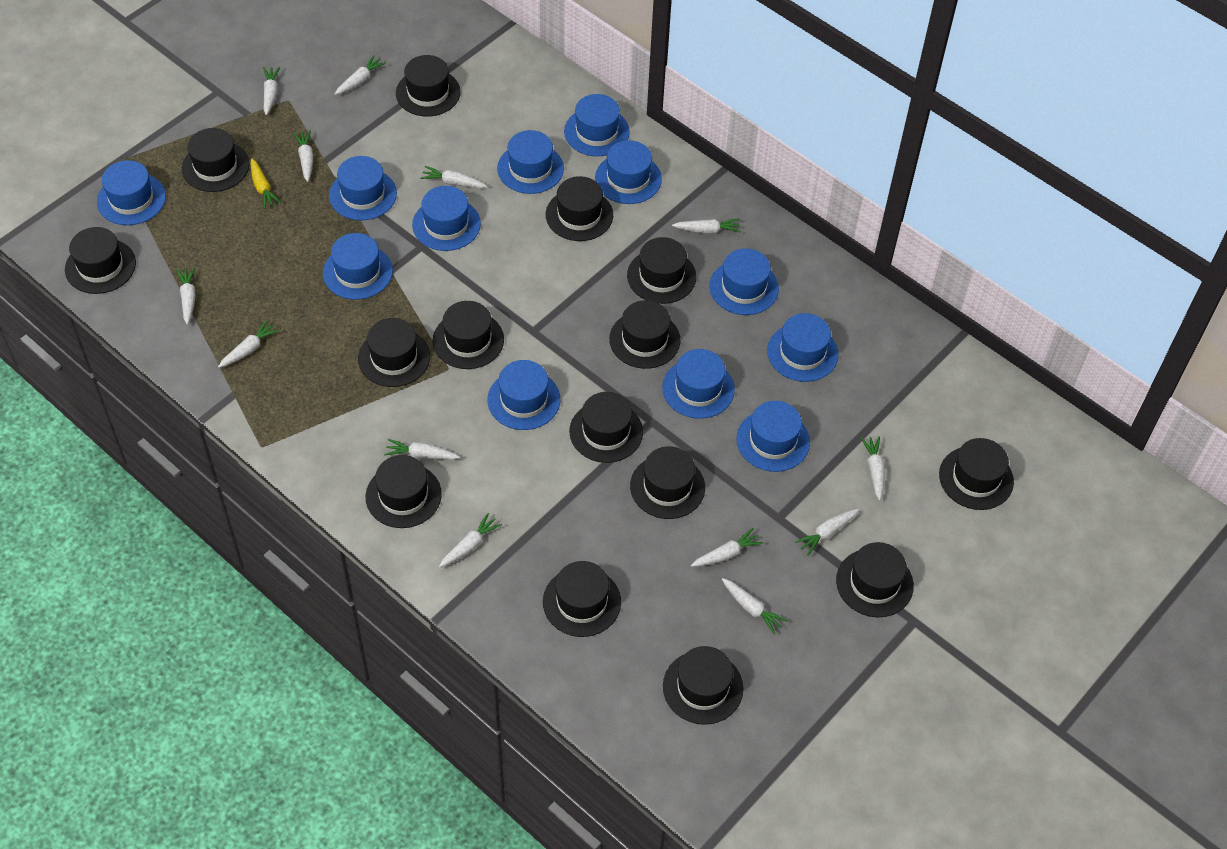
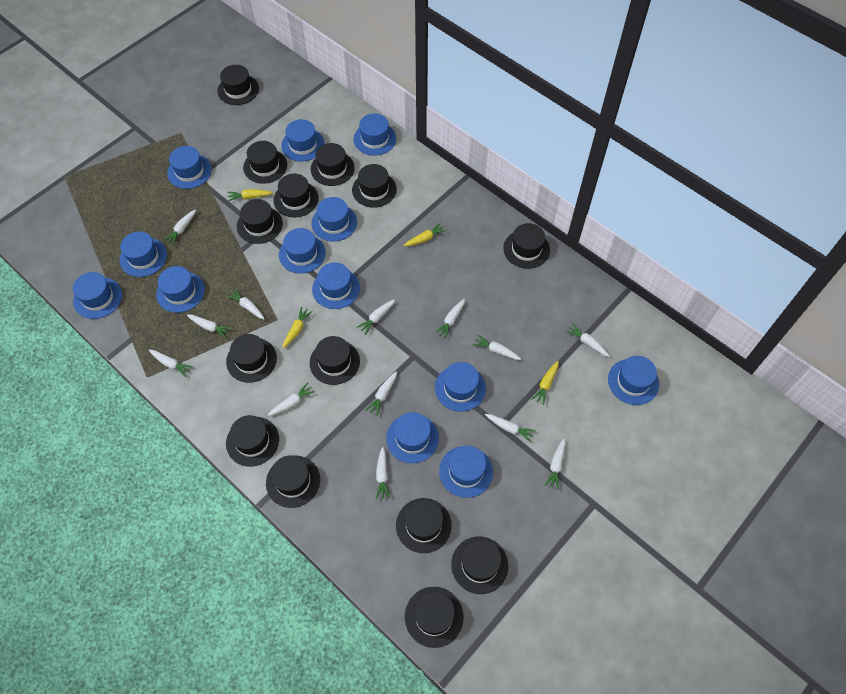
black hat: 15 -> 14
blue hat: 12 -> 13
yellow carrot: 1 -> 4

